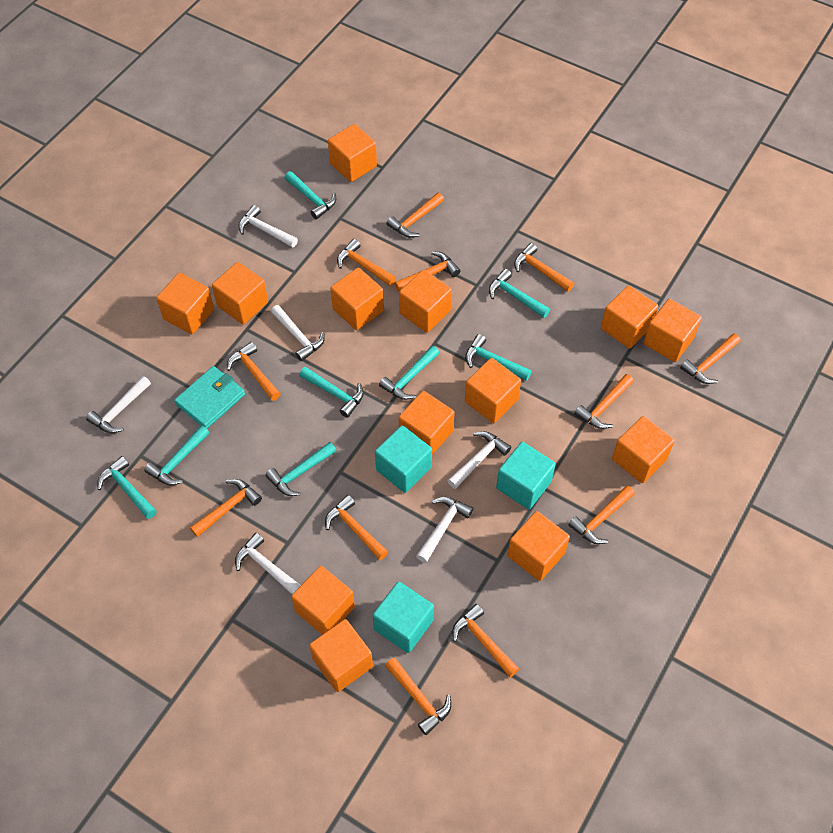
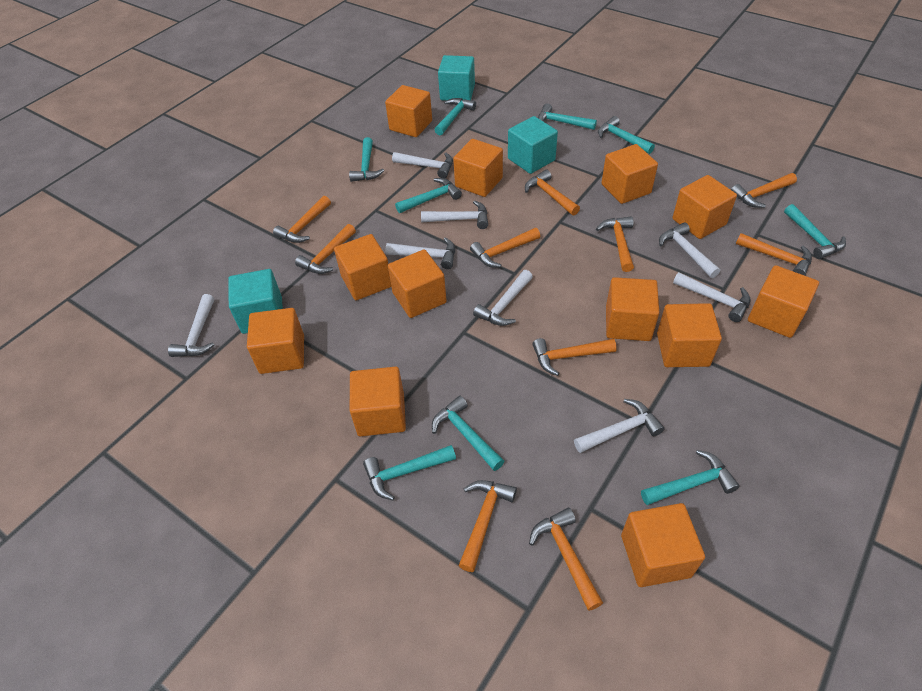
orange cube: 13 -> 12
orange hammer: 12 -> 10
turquoise hammer: 8 -> 9
turquoise wallet: 1 -> 0
white hammer: 6 -> 8

